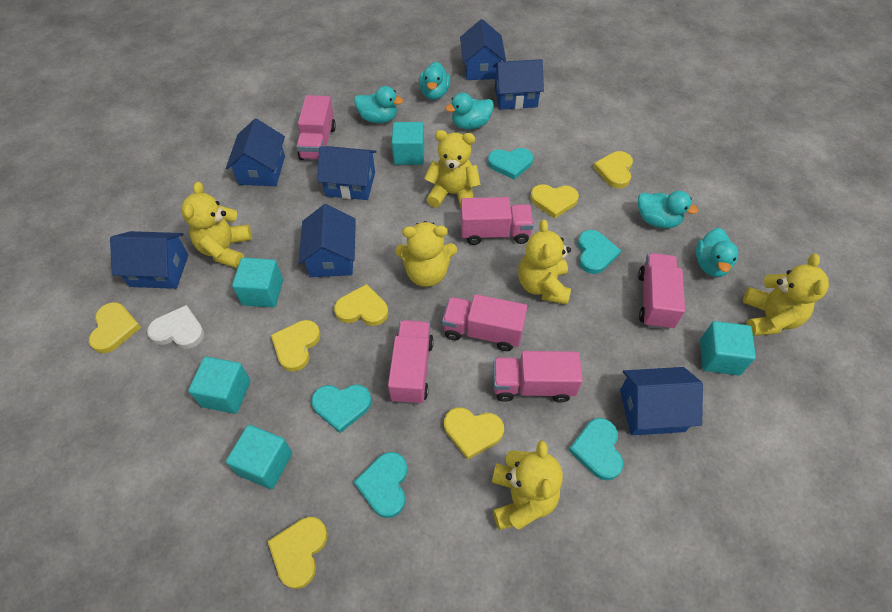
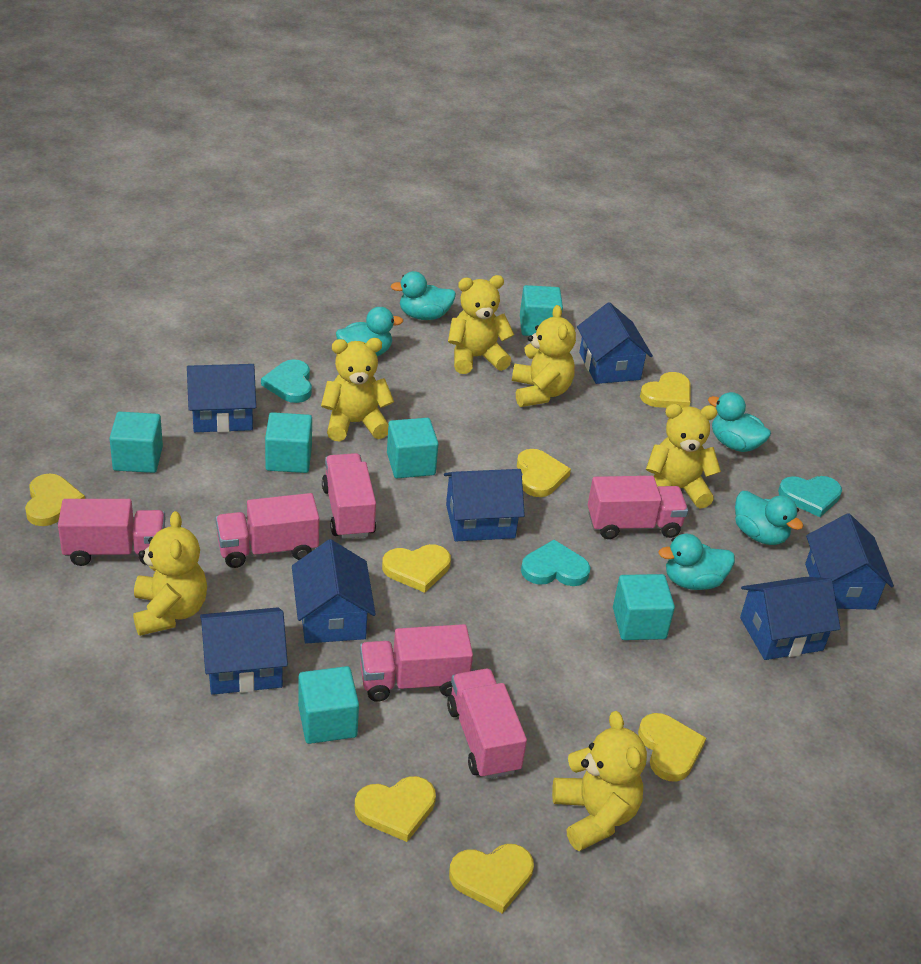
turquoise cube: 5 -> 6
turquoise heart: 5 -> 3
white heart: 1 -> 0

